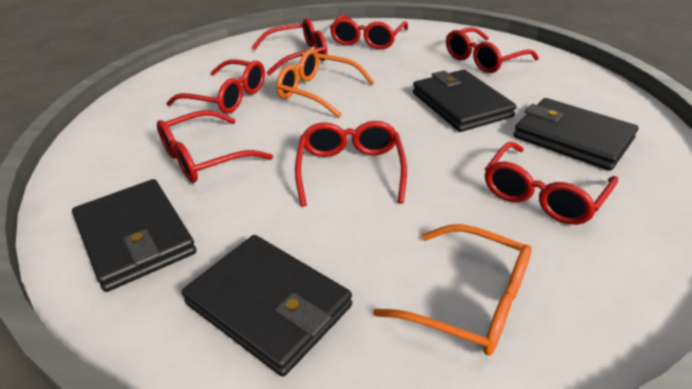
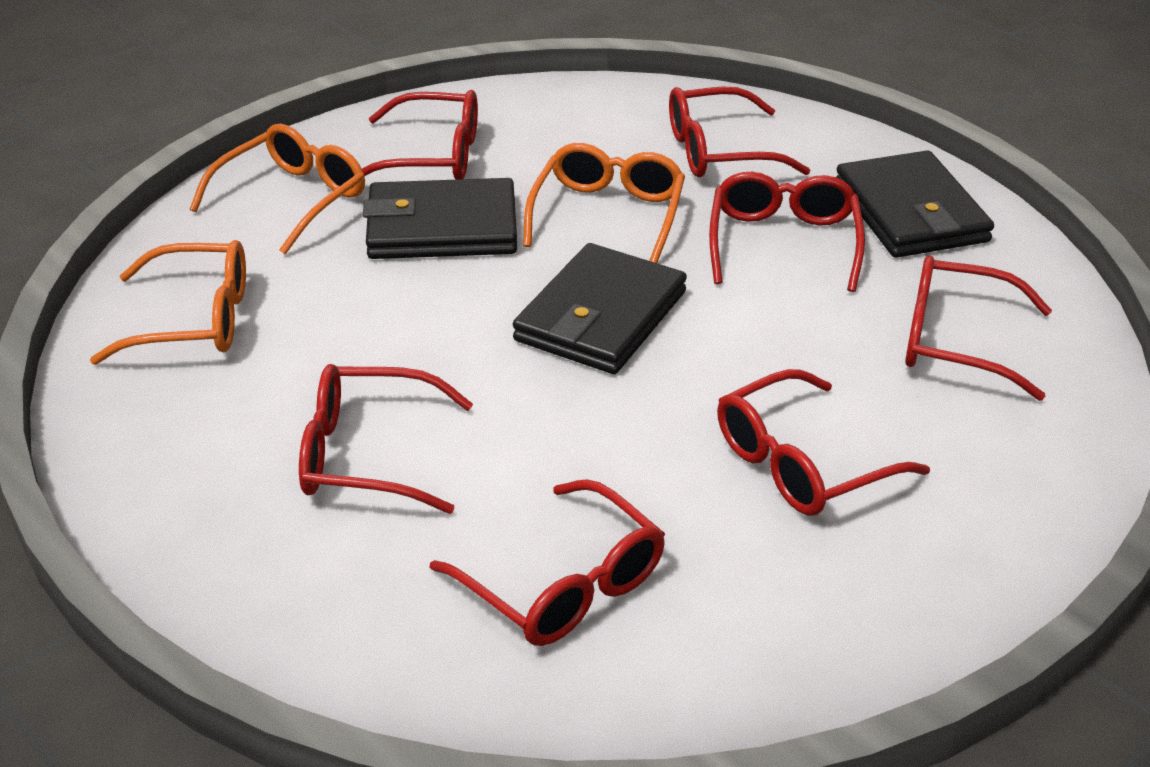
black wallet: 4 -> 3
orange glasses: 2 -> 3

